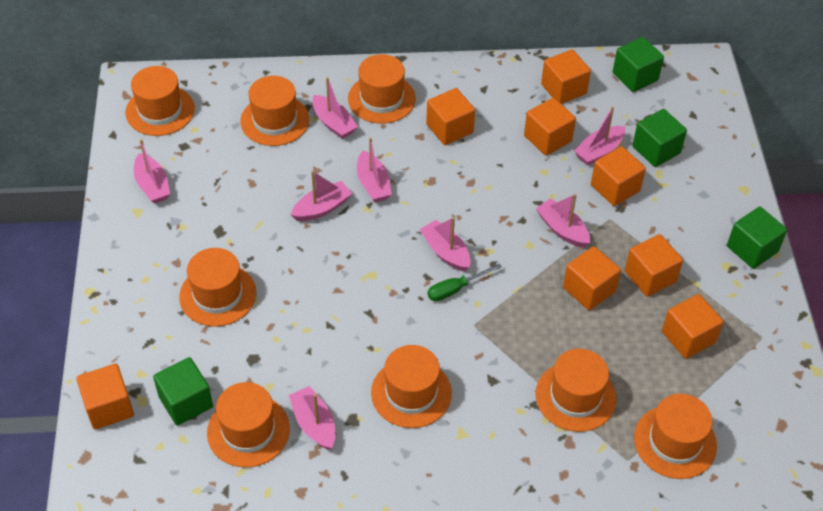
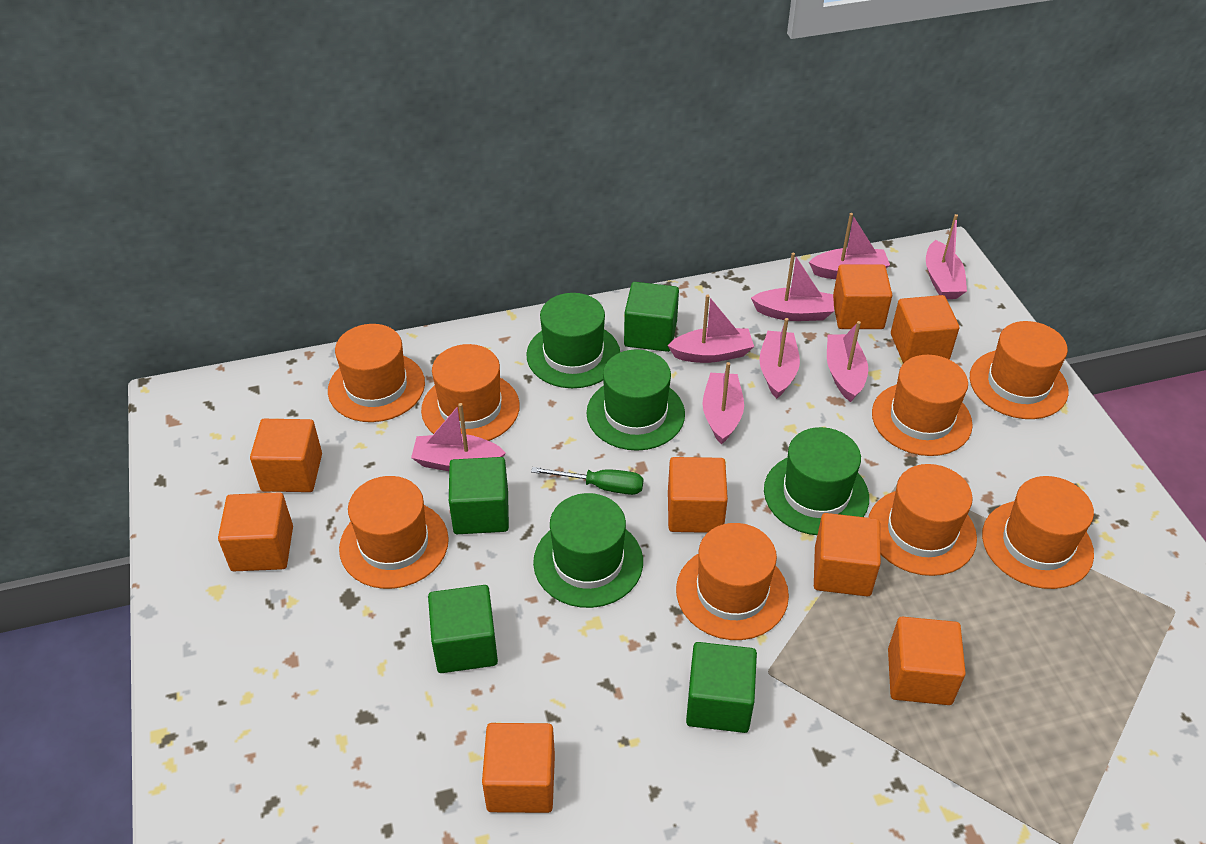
green hat: 0 -> 4

